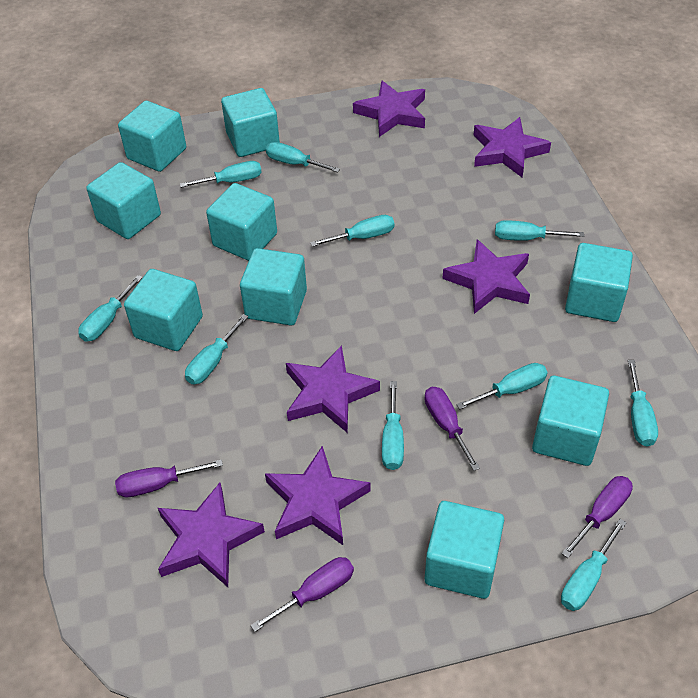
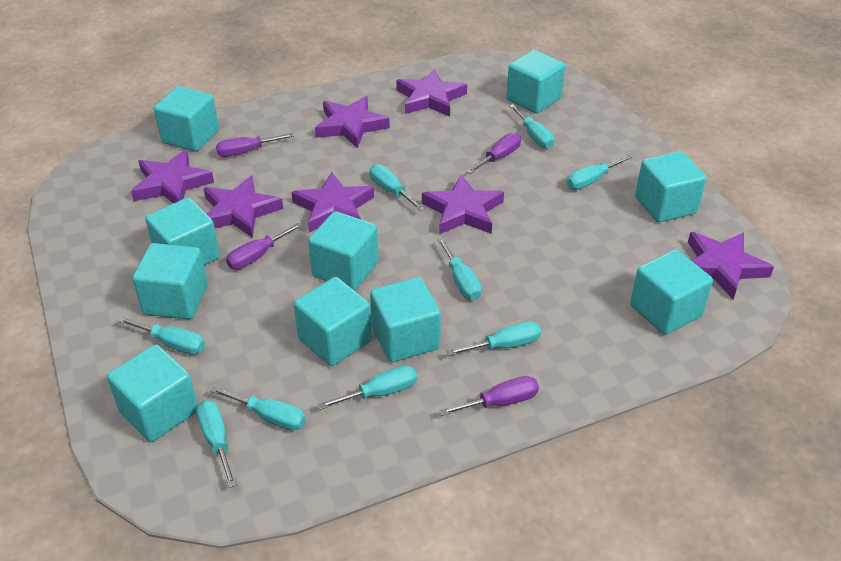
purple star: 6 -> 7
turquoise cube: 9 -> 10
turquoise screwdriver: 10 -> 9

